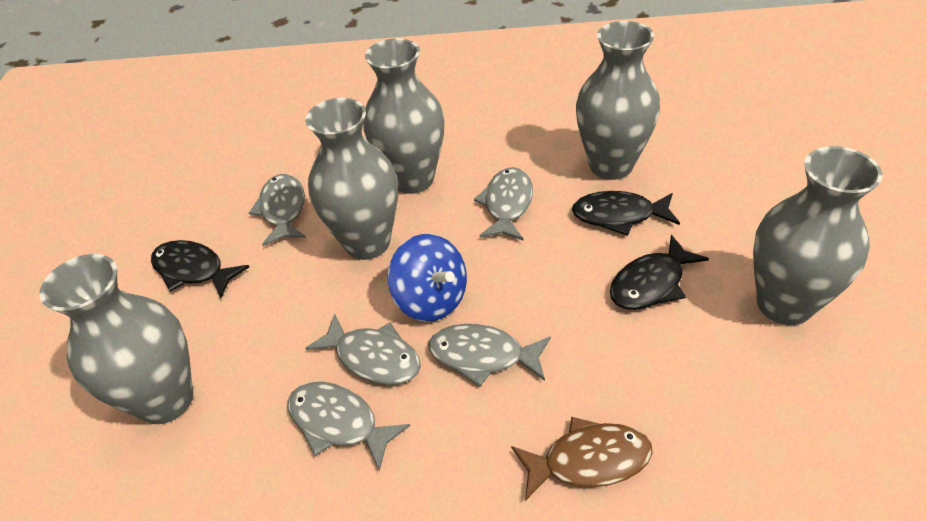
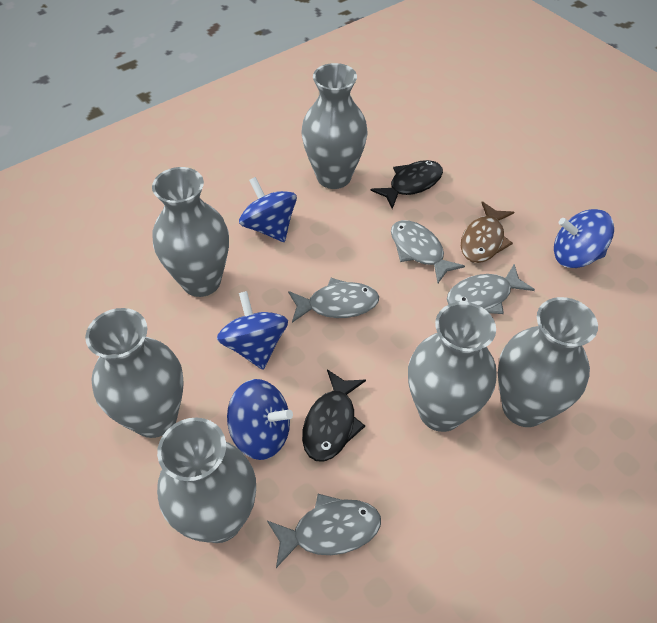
black fish: 3 -> 2
blue spinning top: 1 -> 4
grey fish: 5 -> 4
grey vase: 5 -> 6

